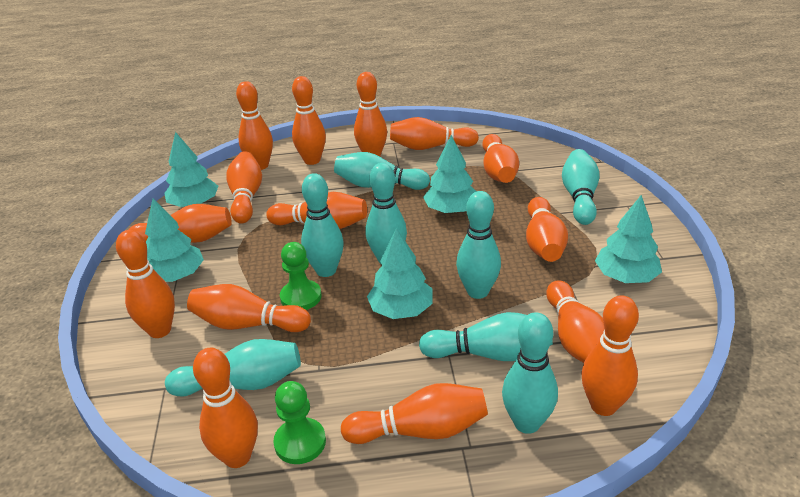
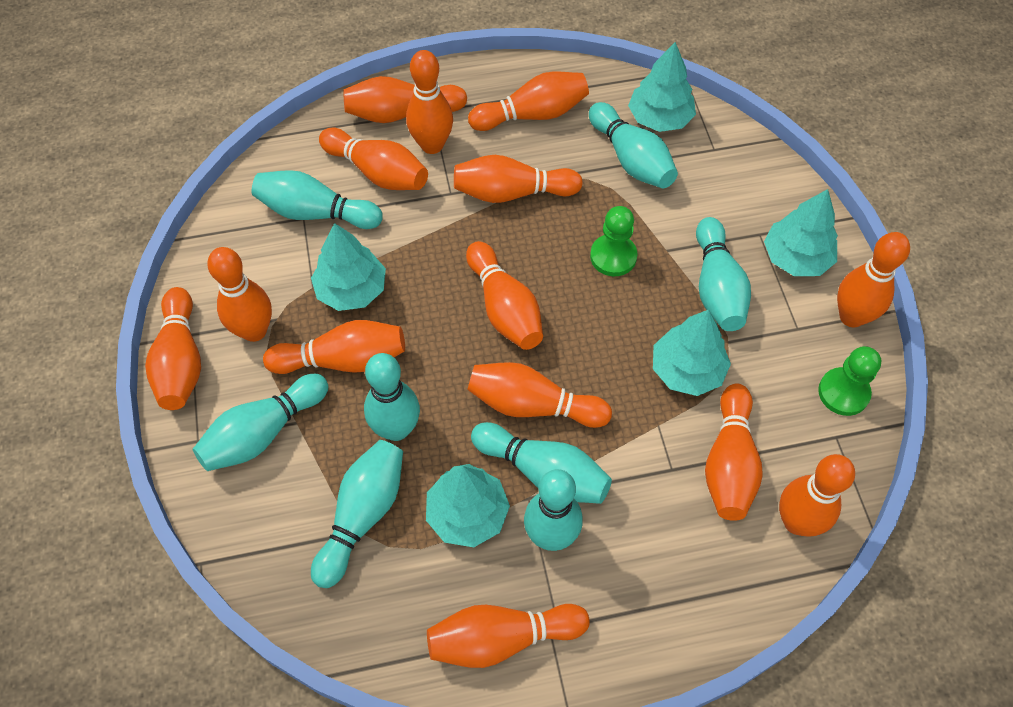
orange bowling pin: 15 -> 14

